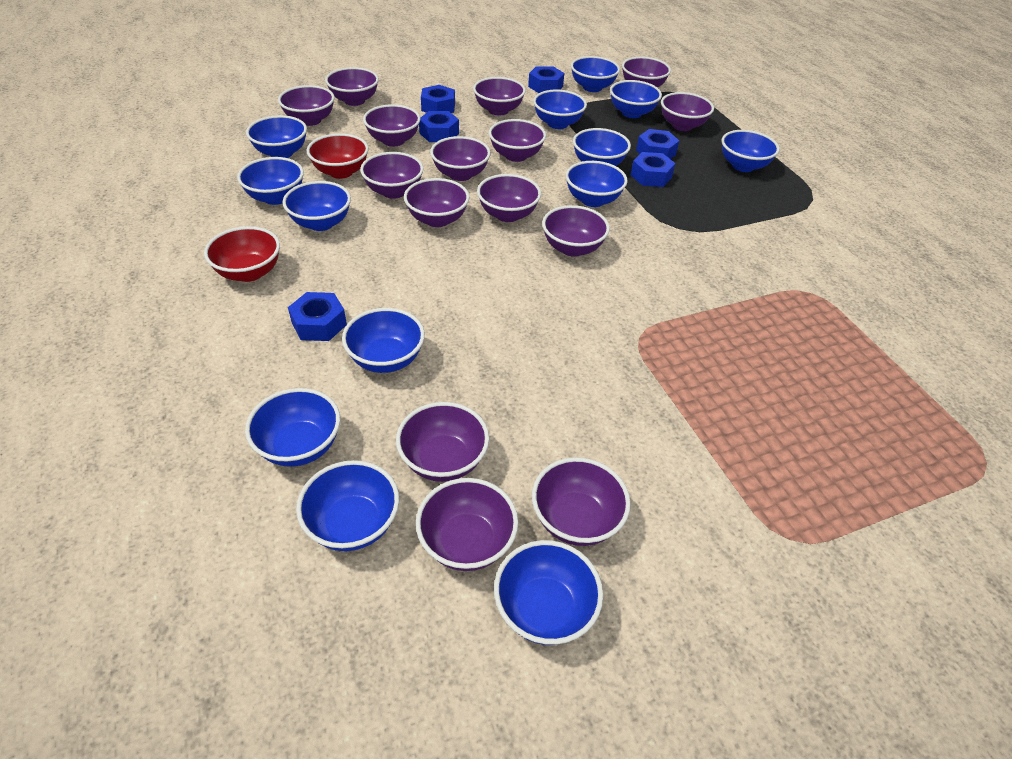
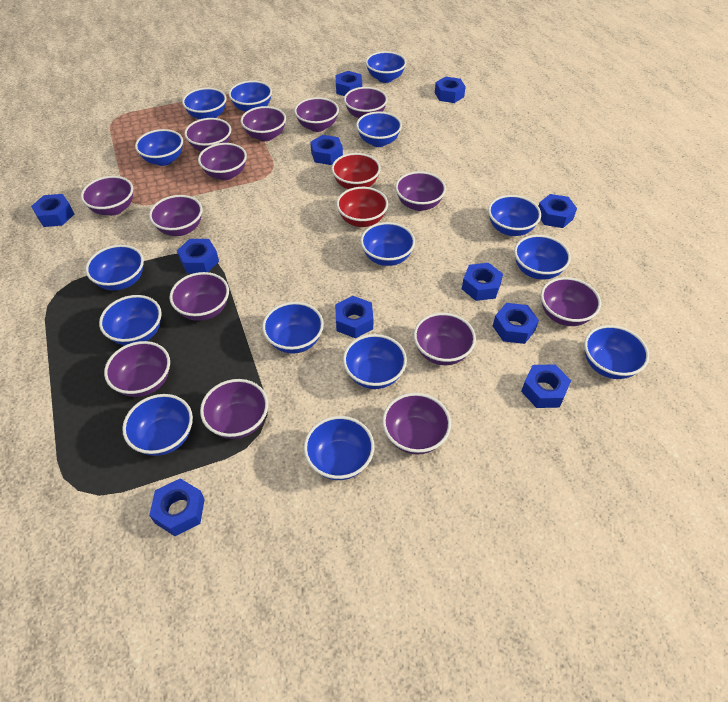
blue bowl: 13 -> 15
blue nut: 6 -> 11
purple bowl: 15 -> 14

